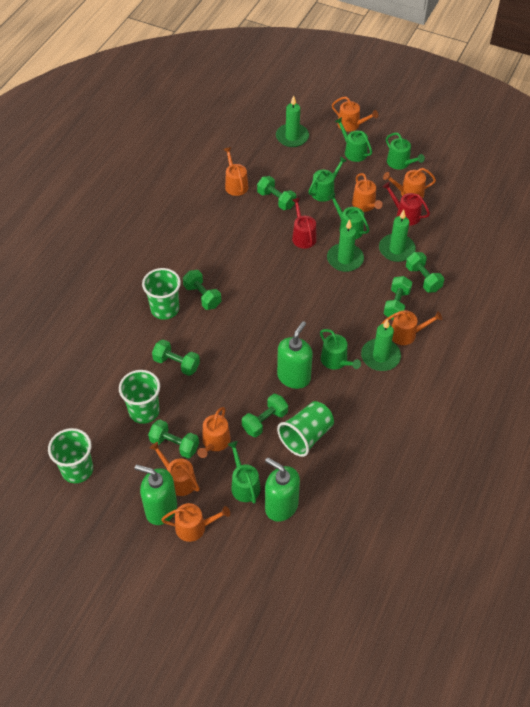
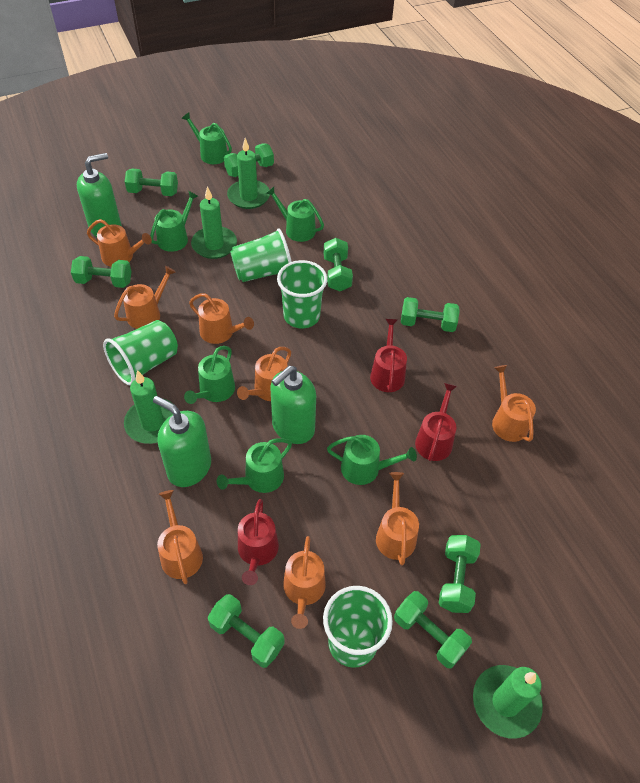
green dumbbell: 7 -> 8
red watering can: 2 -> 3

